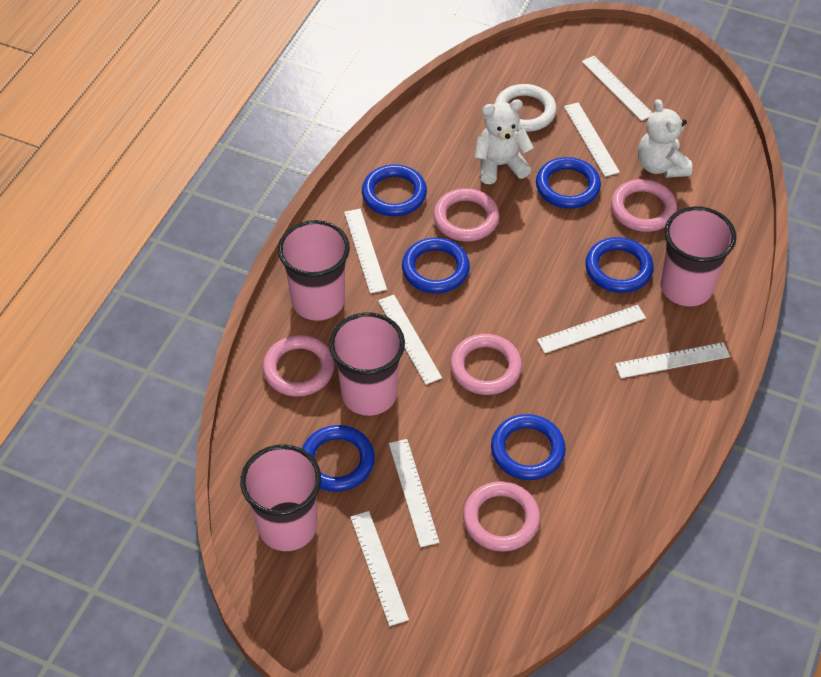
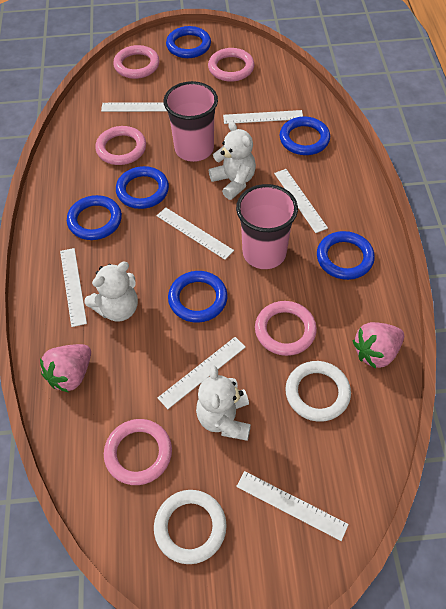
pink cup: 4 -> 2
pink strawberry: 0 -> 2
white ring: 1 -> 2
white ruler: 8 -> 7
white teddy bear: 2 -> 3

